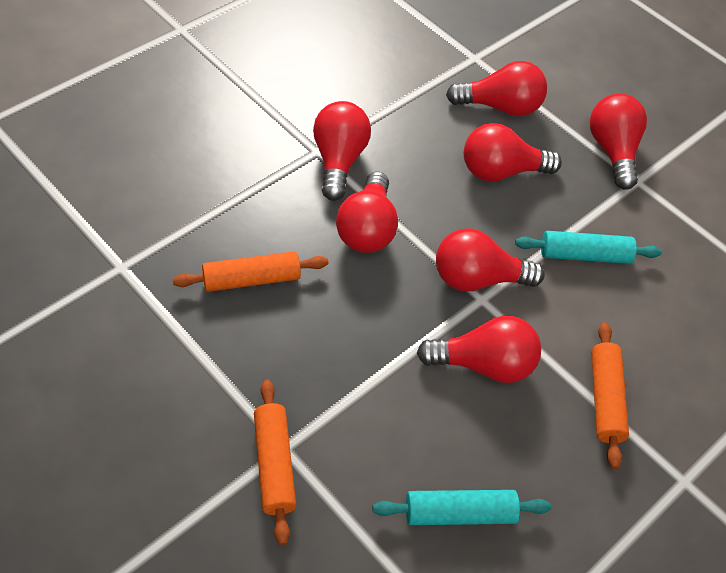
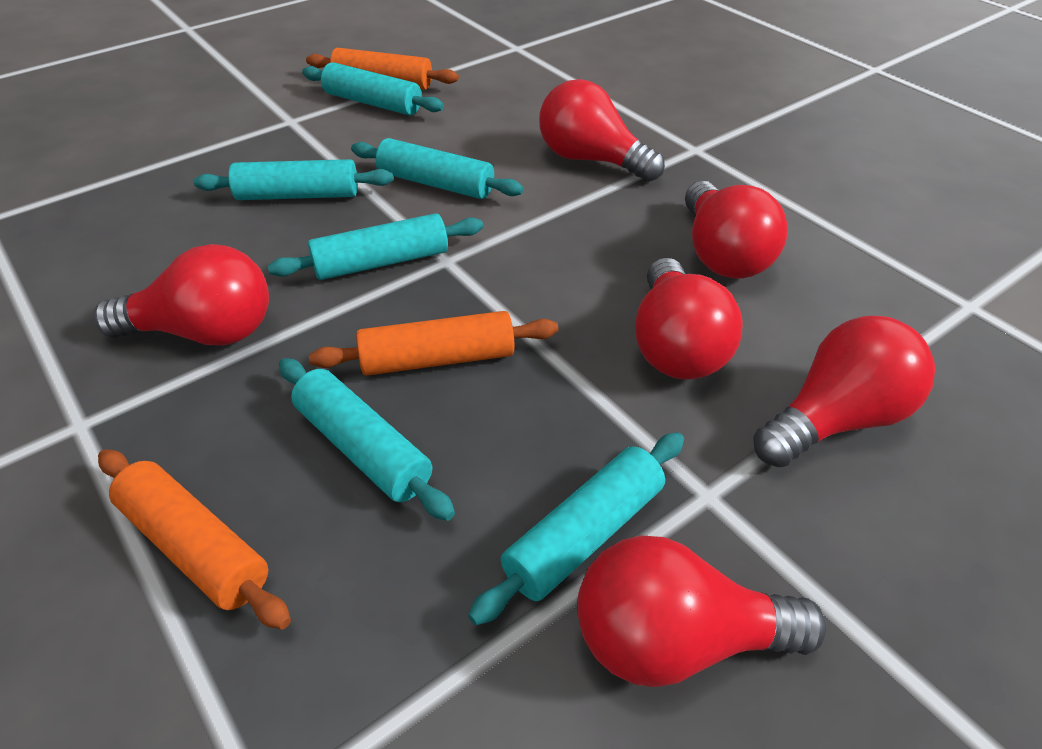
red light bulb: 7 -> 6
turquoise rolling pin: 2 -> 6

